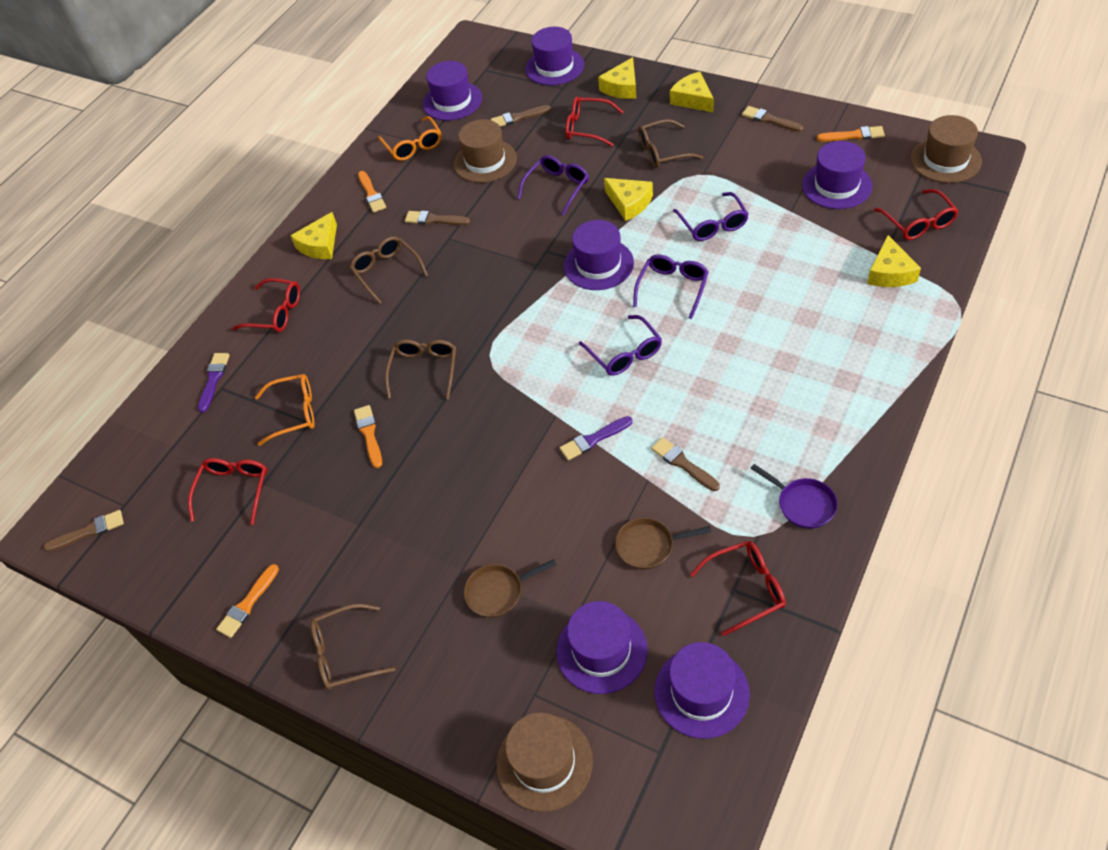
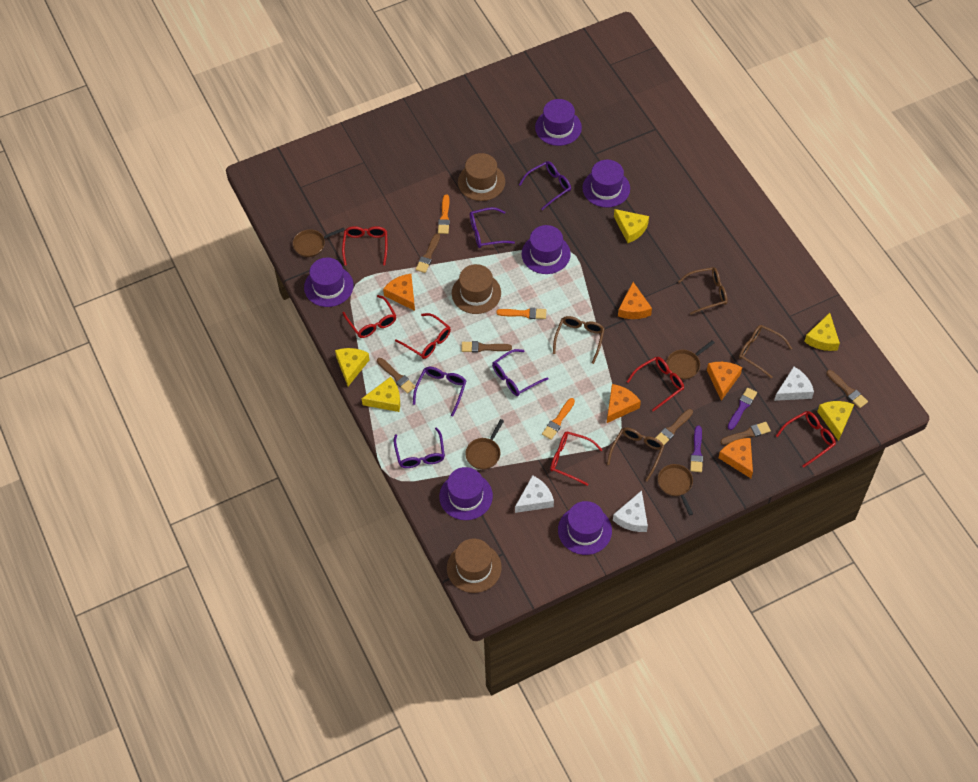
brown brush: 5 -> 6
brown pan: 2 -> 4
orange brush: 4 -> 3
orange cheese: 0 -> 5
orange glasses: 2 -> 0
purple glasses: 4 -> 5
purple pan: 1 -> 0
red glasses: 5 -> 6
white cheese: 0 -> 3

